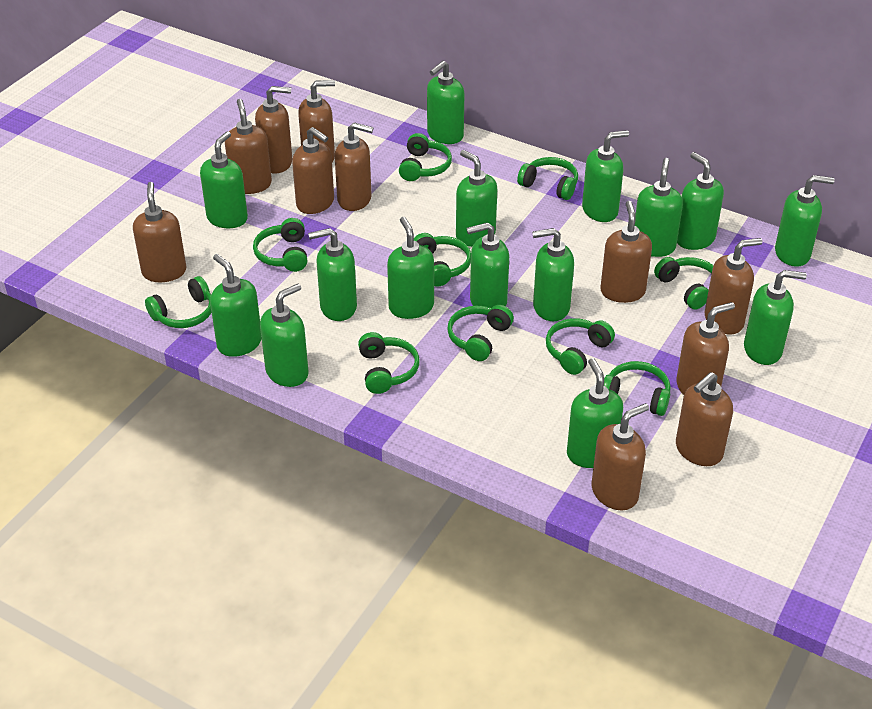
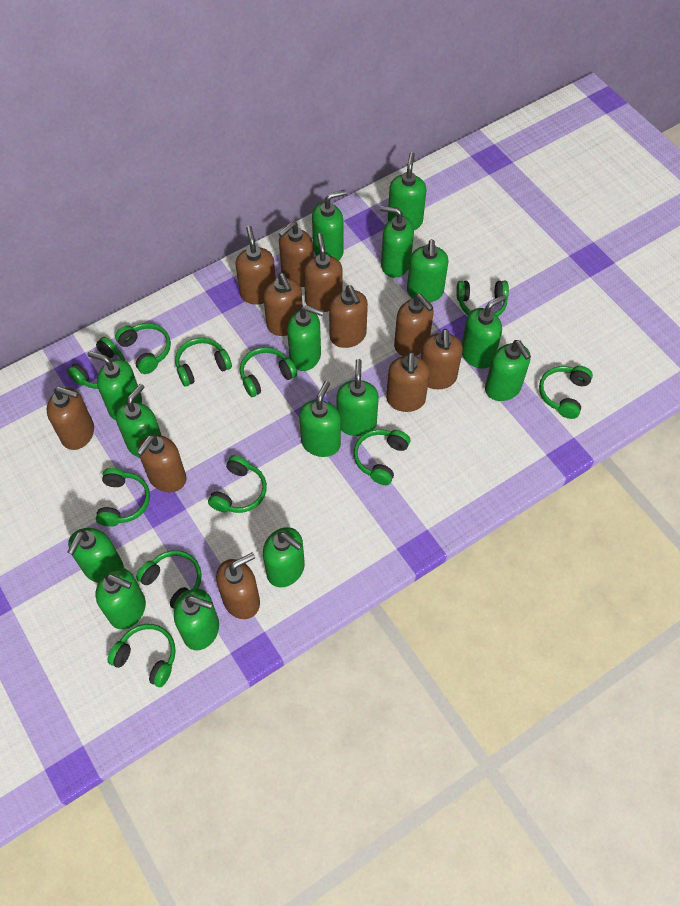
green headphones: 10 -> 11

